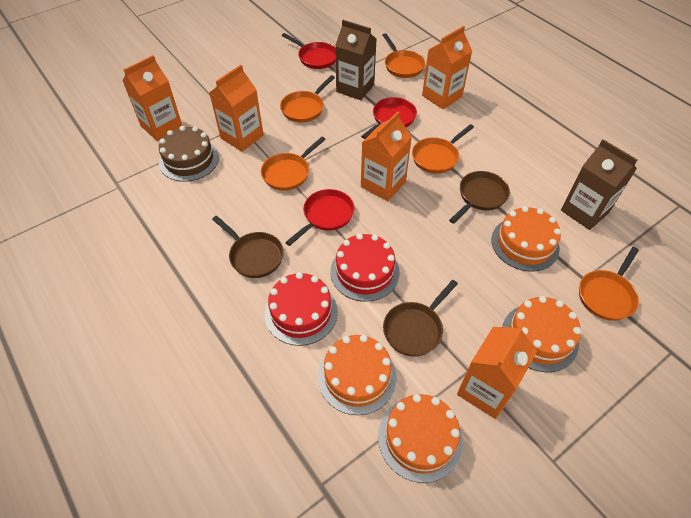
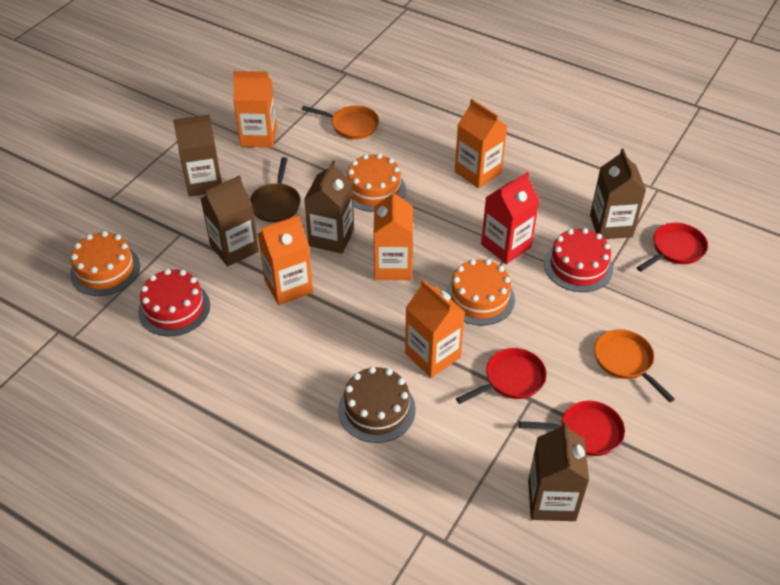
brown carton: 2 -> 5
brown pan: 3 -> 1
orange cake: 4 -> 3
orange pan: 5 -> 2
red carton: 0 -> 1

